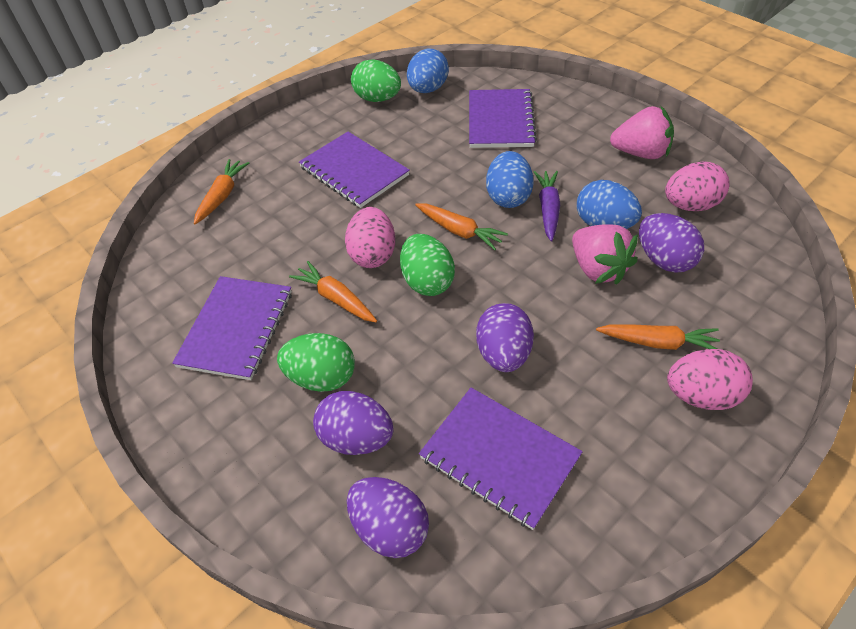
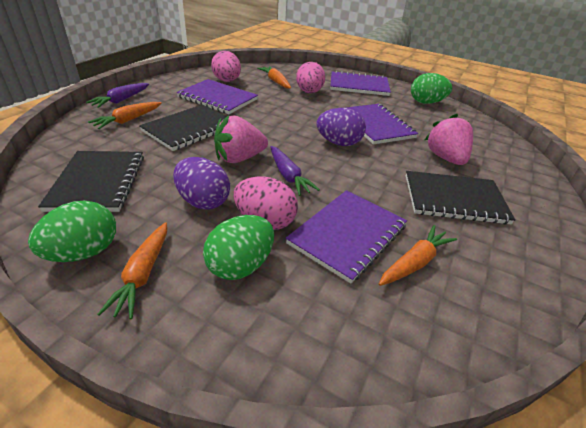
black notebook: 0 -> 3
blue egg: 3 -> 0
purple carrot: 1 -> 2
purple egg: 4 -> 2

